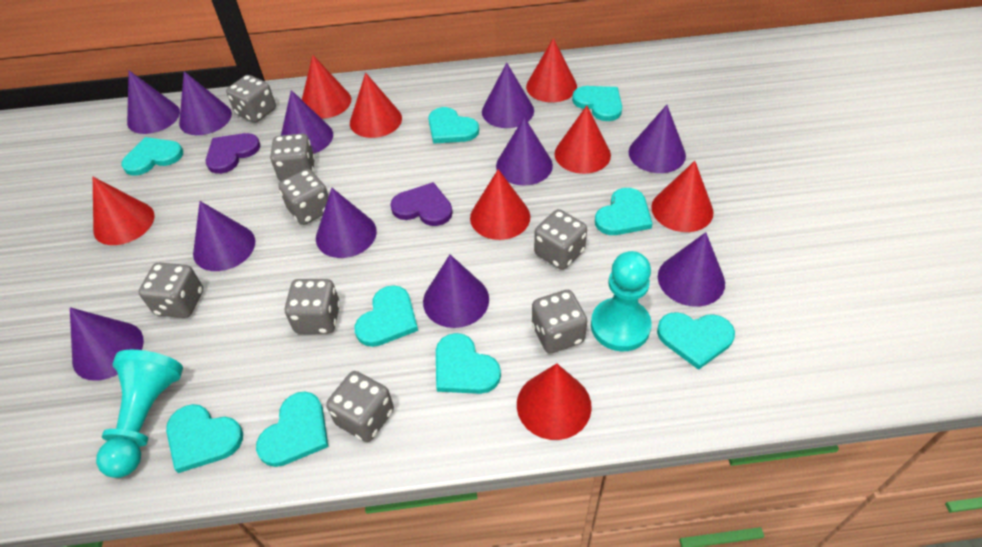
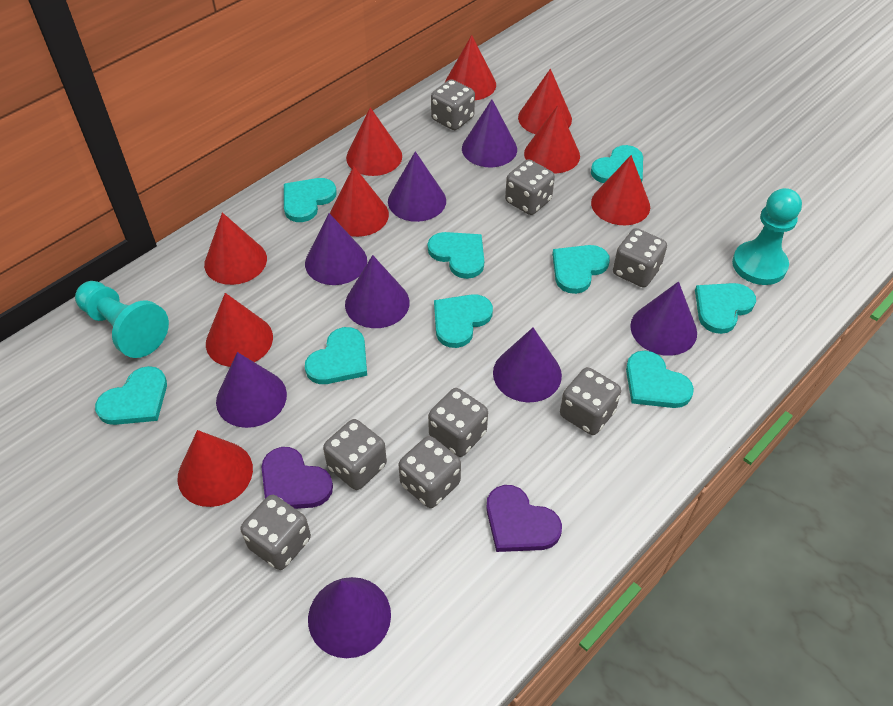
purple cone: 11 -> 8
red cone: 8 -> 9

